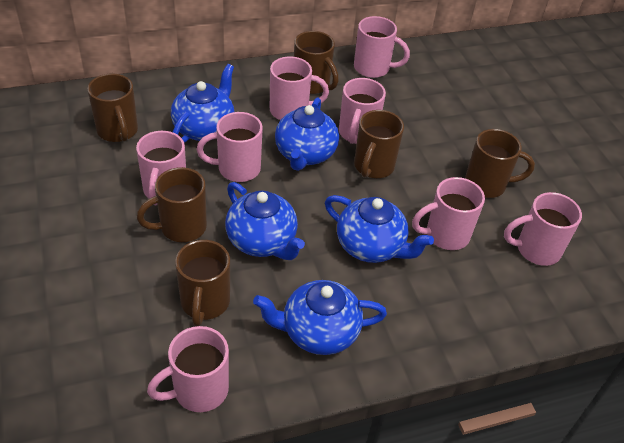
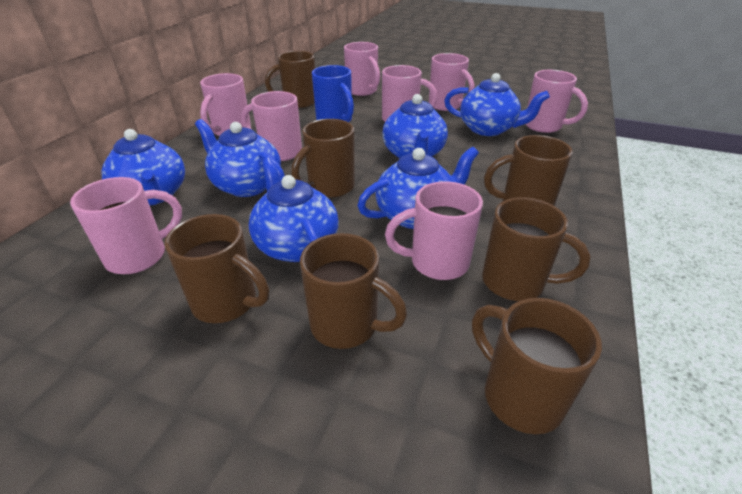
blue mug: 0 -> 1
blue teapot: 5 -> 6
brown mug: 6 -> 7

